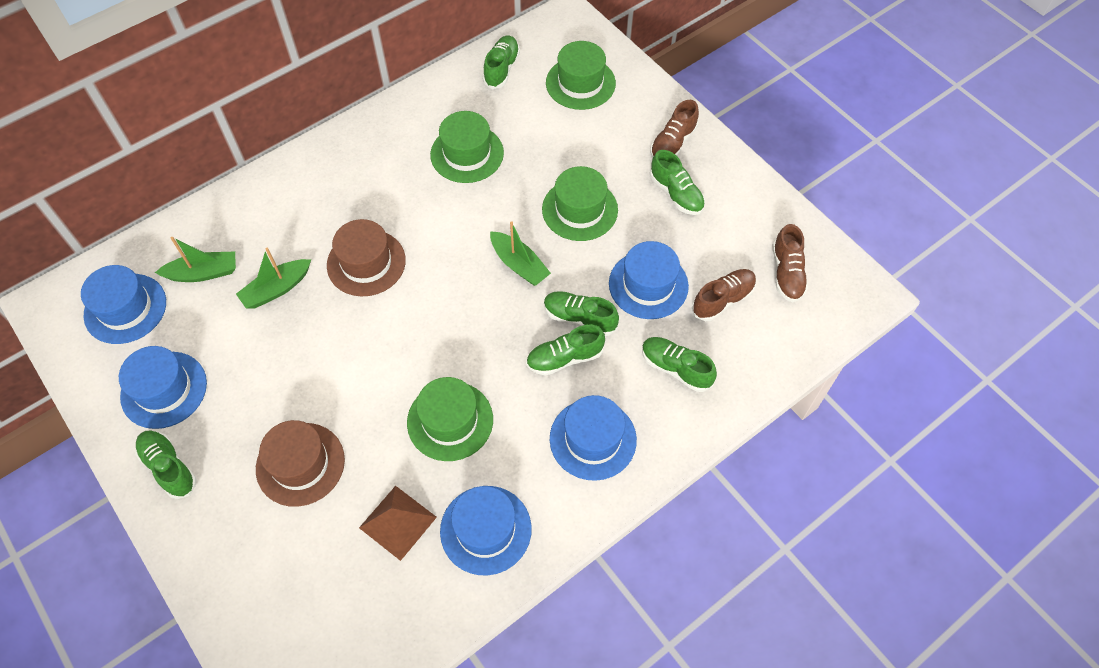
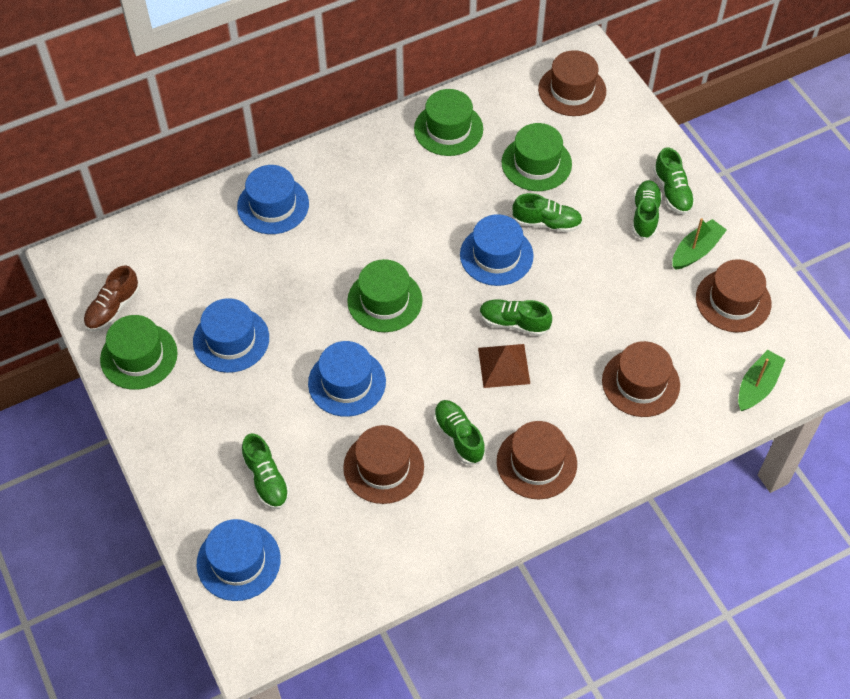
brown hat: 2 -> 5
brown shoe: 3 -> 1
green boat: 3 -> 2

